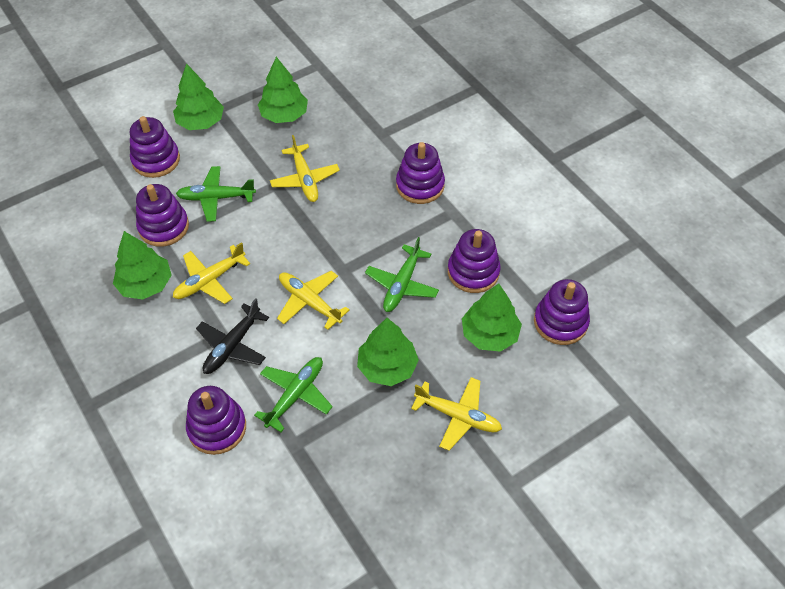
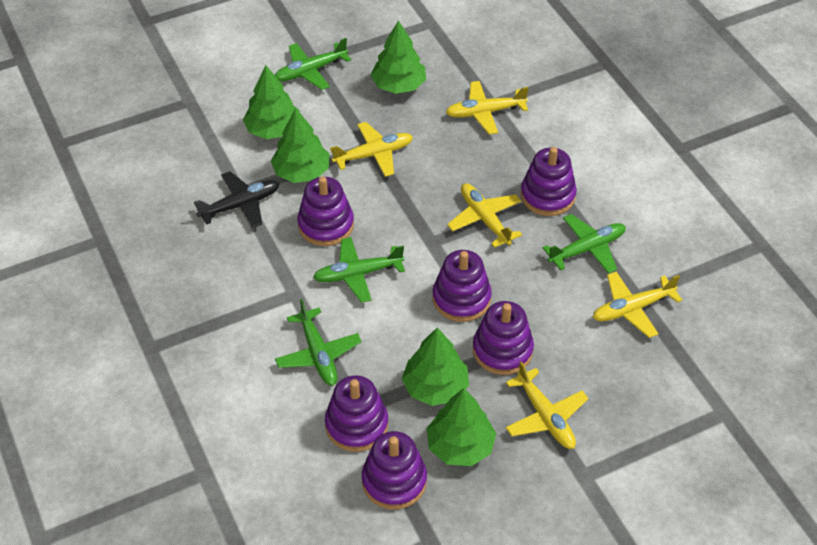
green plane: 3 -> 4
yellow plane: 4 -> 5

